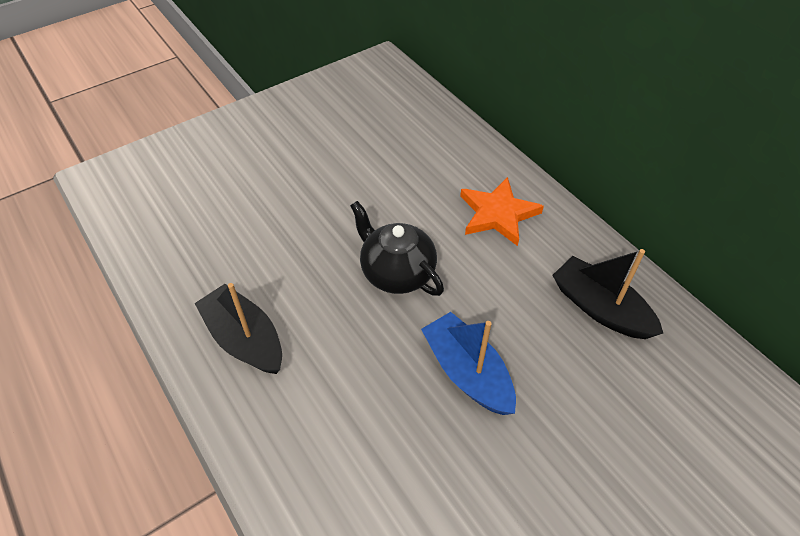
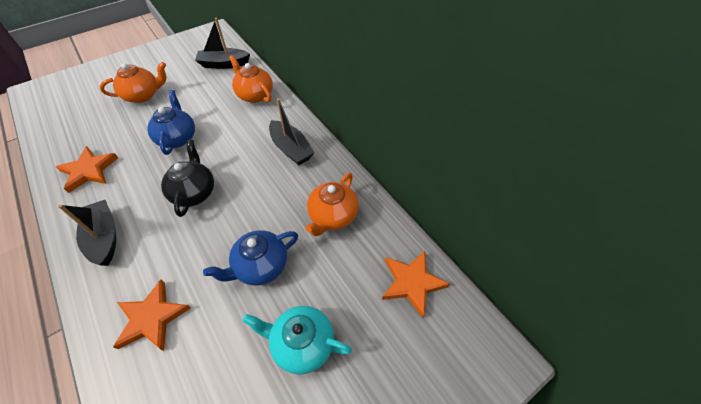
black boat: 2 -> 3
blue boat: 1 -> 0
blue teapot: 0 -> 2
orange star: 1 -> 3
orange teapot: 0 -> 3
turquoise teapot: 0 -> 1

